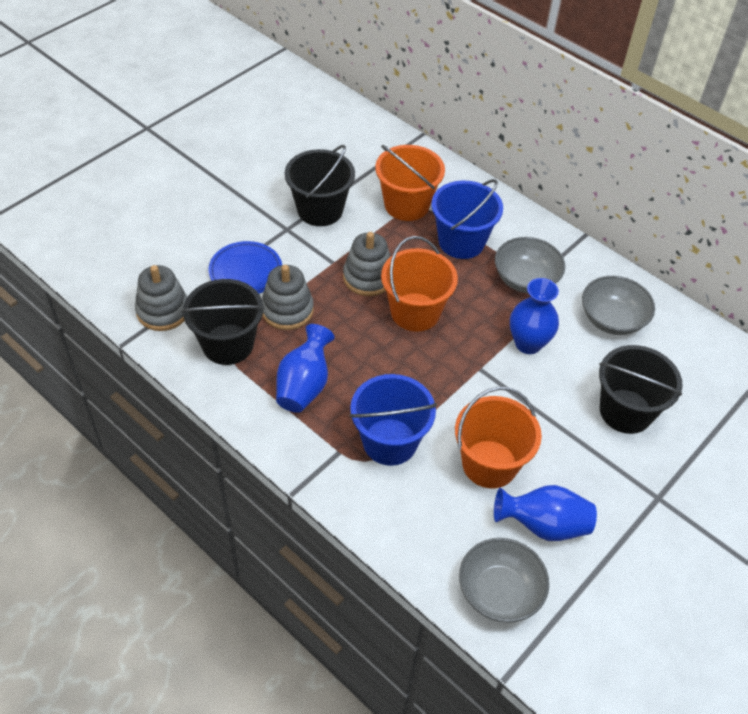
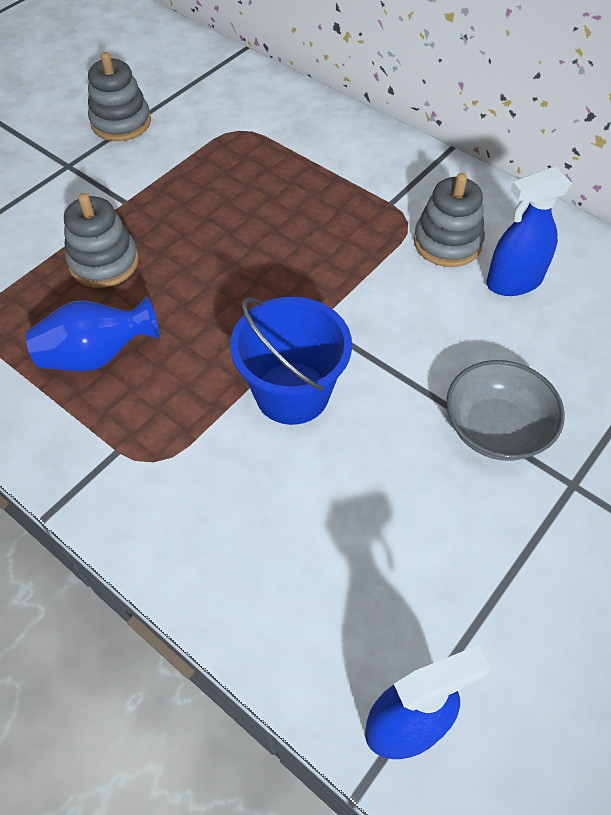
black bucket: 3 -> 0
blue bucket: 2 -> 1
blue plate: 1 -> 0
blue spray bottle: 0 -> 2
blue vase: 3 -> 1
grey bowl: 3 -> 1
orange bucket: 3 -> 0

